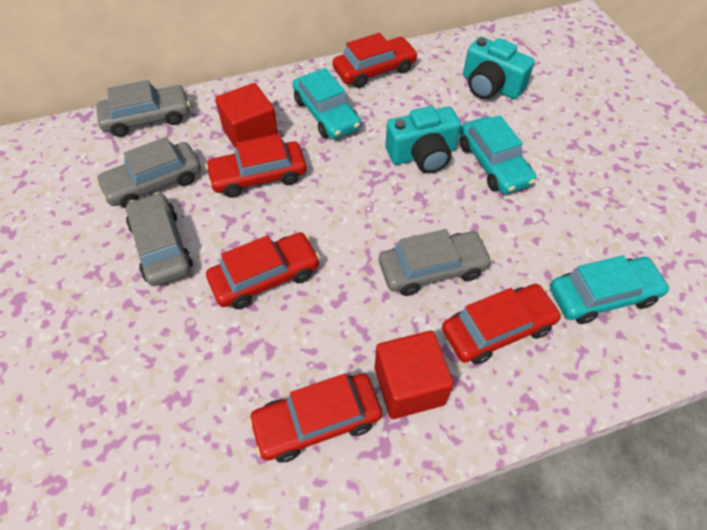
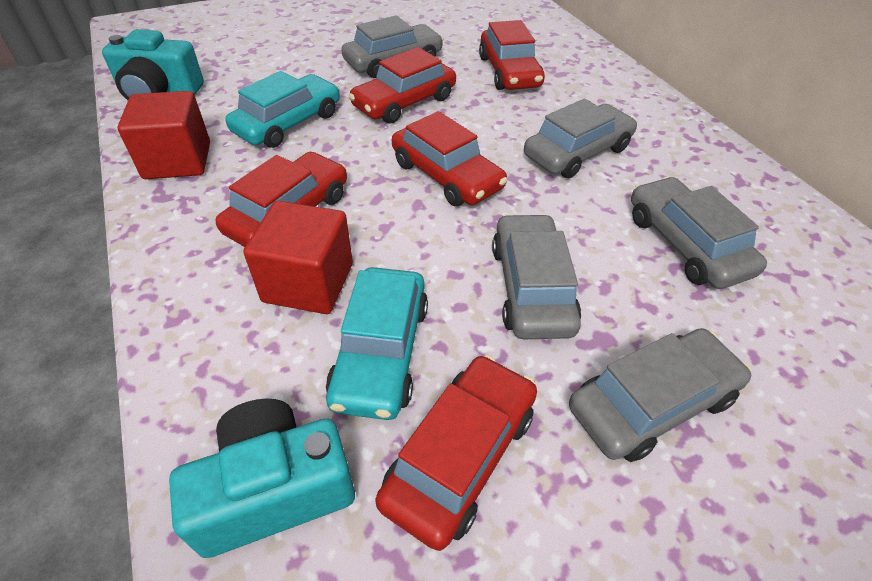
grey car: 4 -> 5
turquoise car: 3 -> 2

